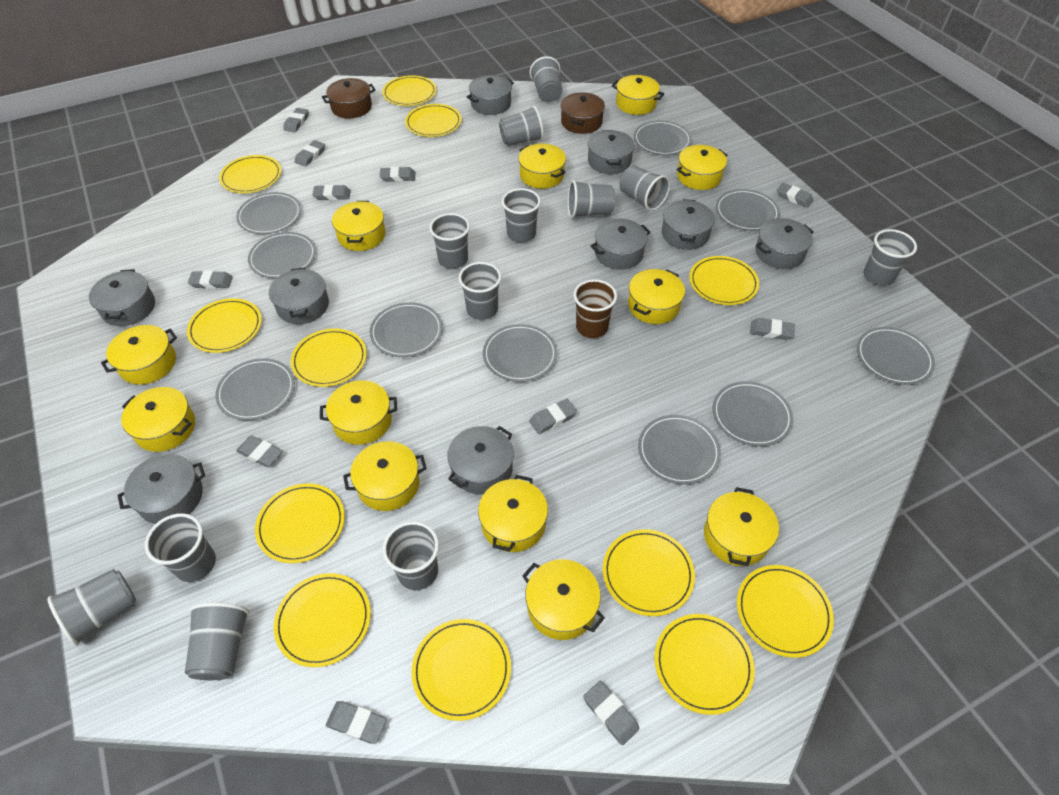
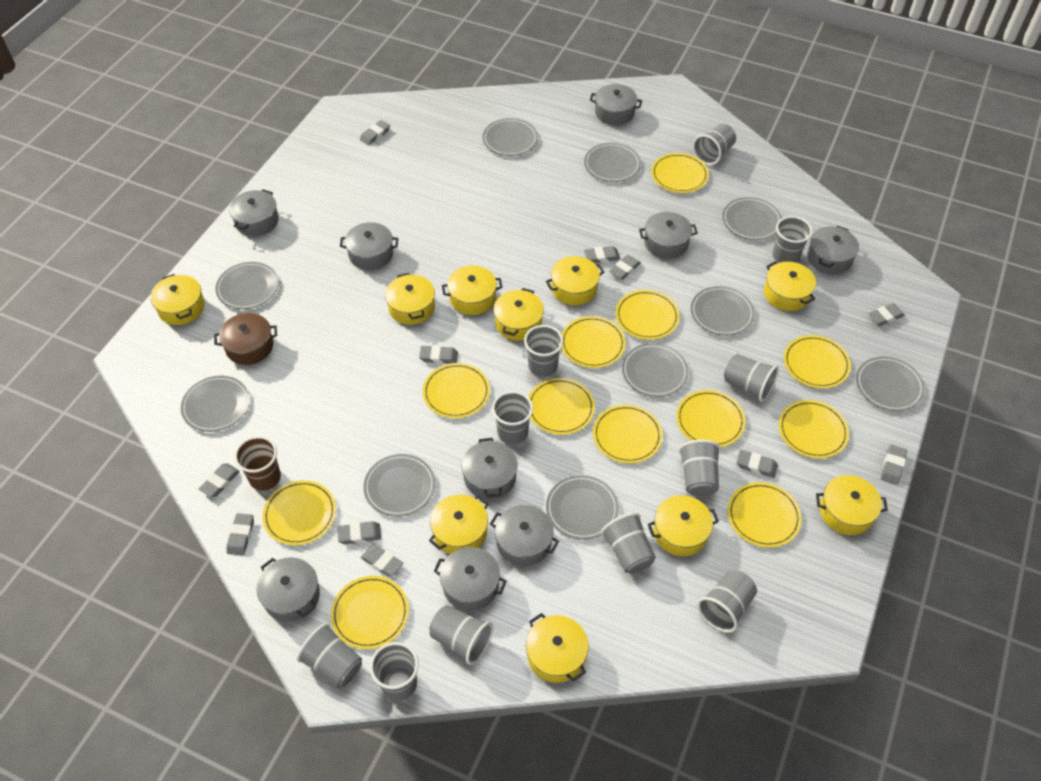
brown pot: 2 -> 1
grey cup: 12 -> 11
yellow pot: 12 -> 10

